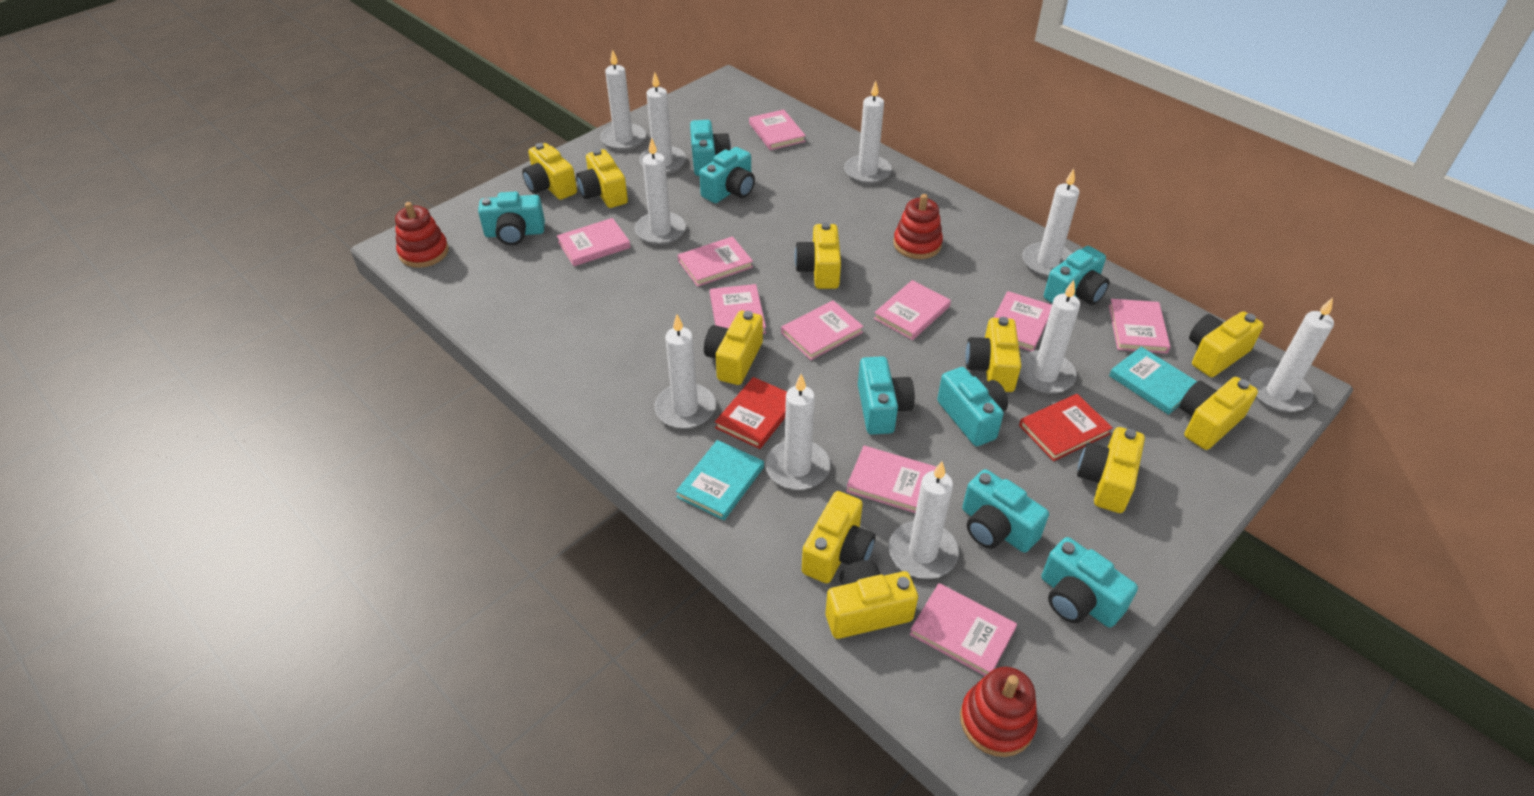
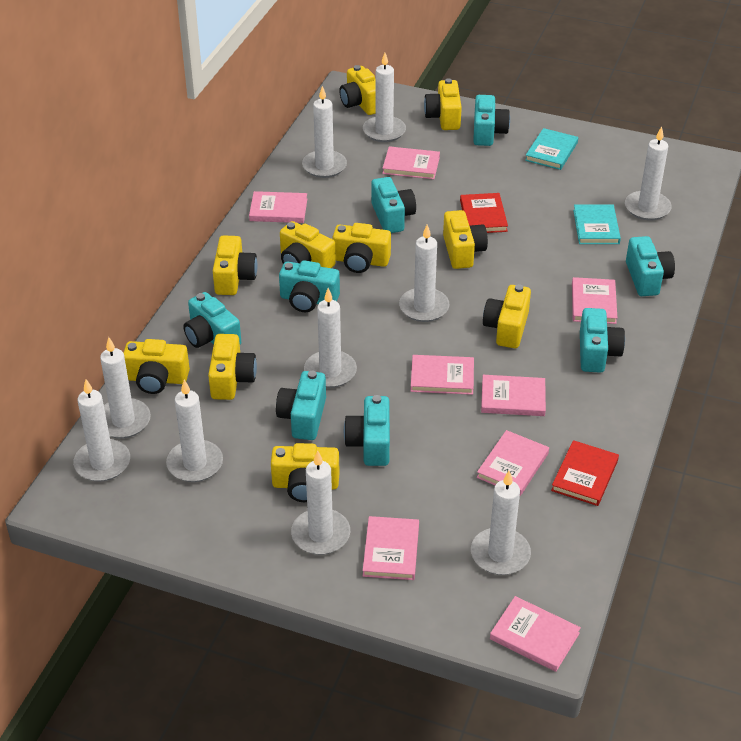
pink book: 10 -> 8
red stacking toy: 3 -> 0

